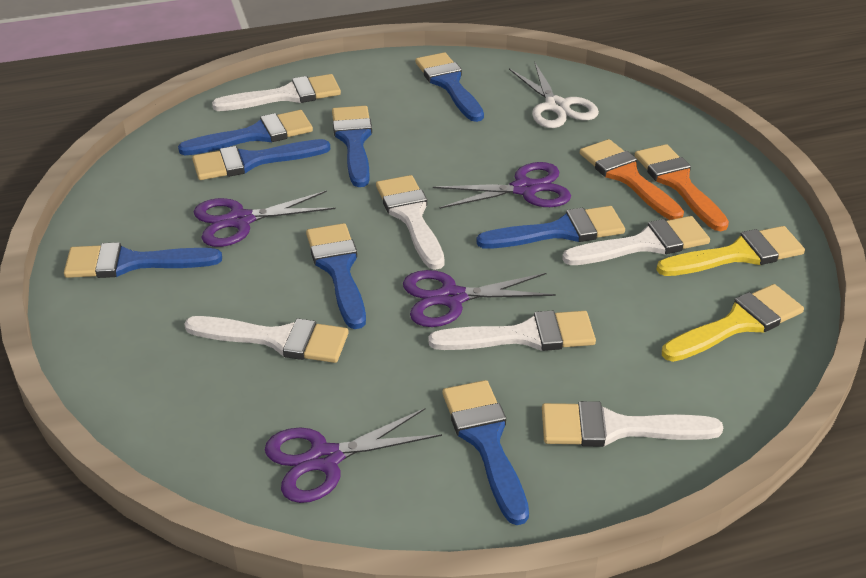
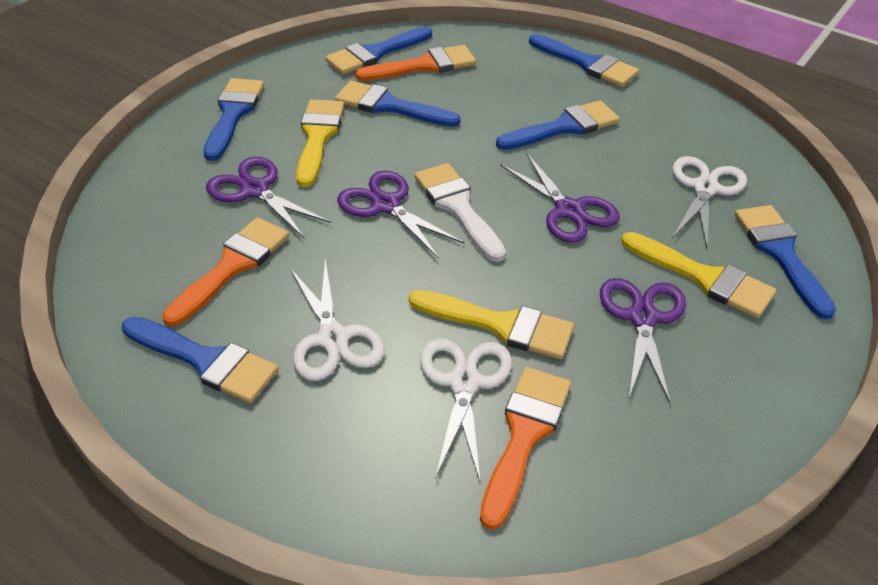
blue brush: 8 -> 7
orange brush: 2 -> 3
white brush: 6 -> 1
white scissors: 1 -> 3
yellow brush: 2 -> 3

